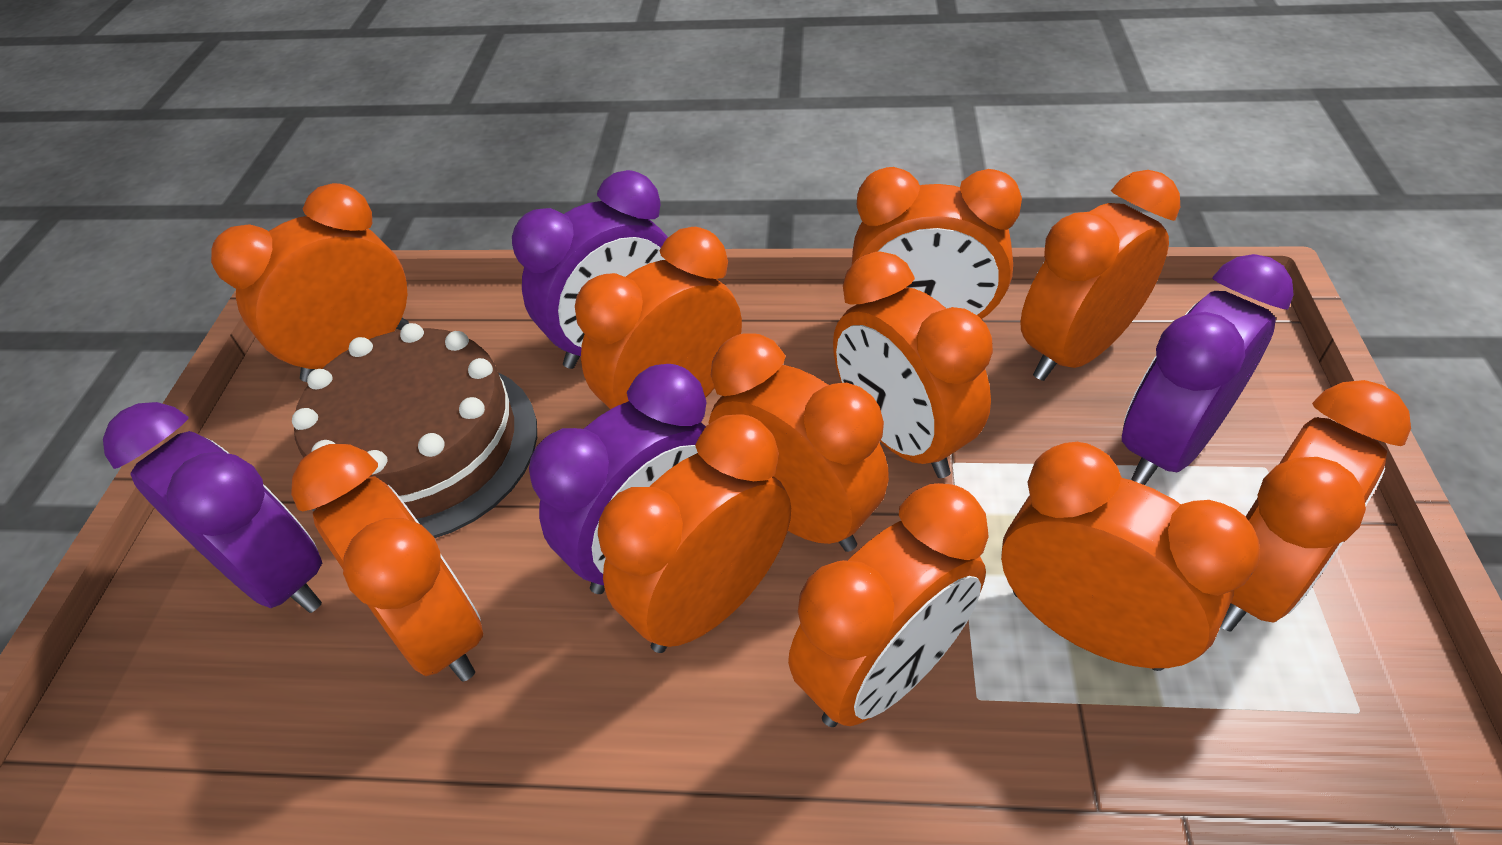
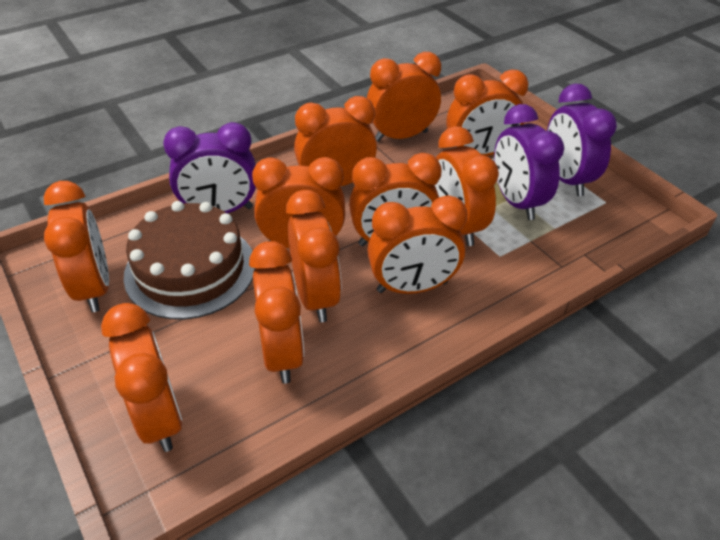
purple clock: 4 -> 3

